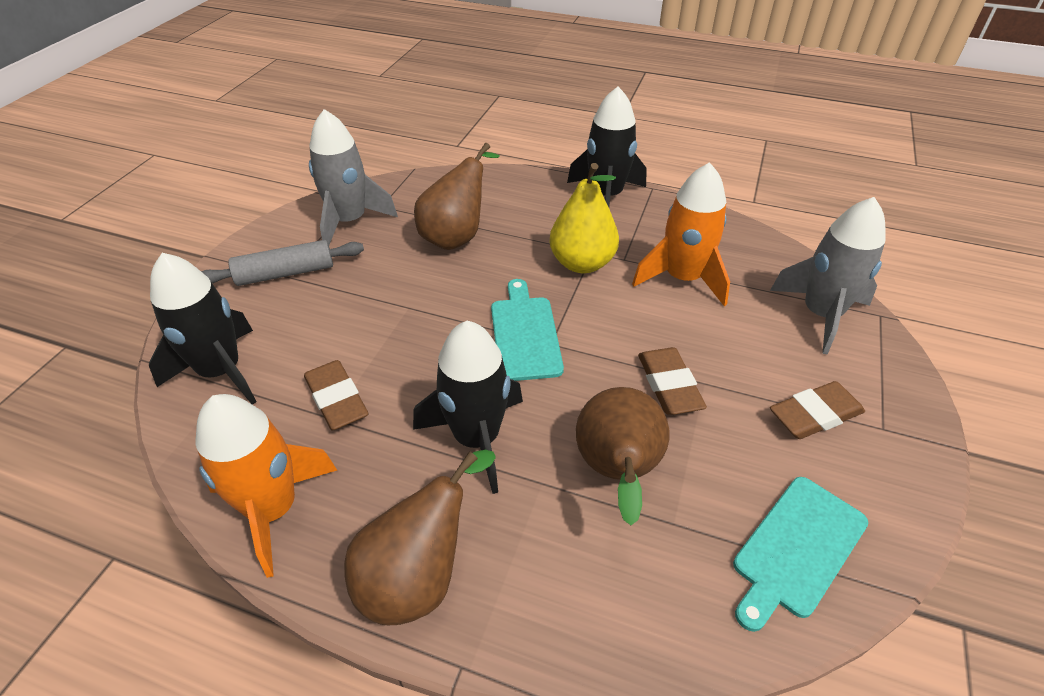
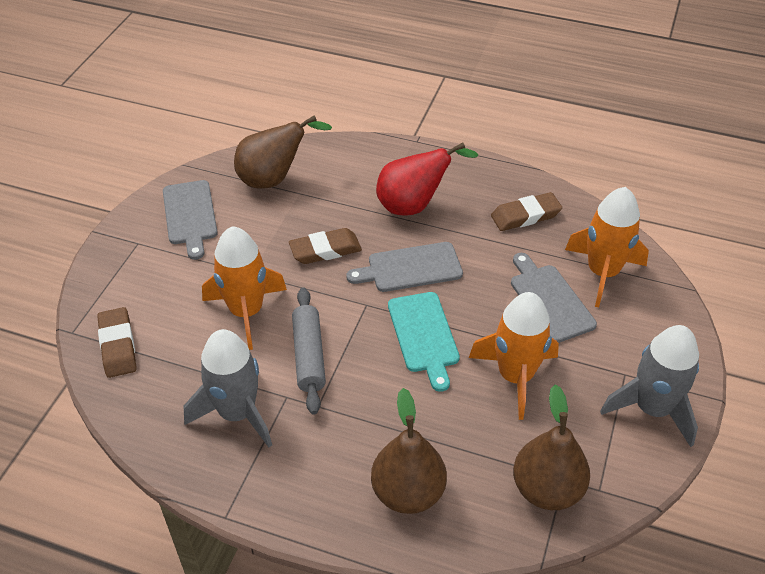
black rocket: 3 -> 0
grey cutting board: 0 -> 3
orange rocket: 2 -> 3
red pear: 0 -> 1
turquoise cutting board: 2 -> 1
yellow pear: 1 -> 0

